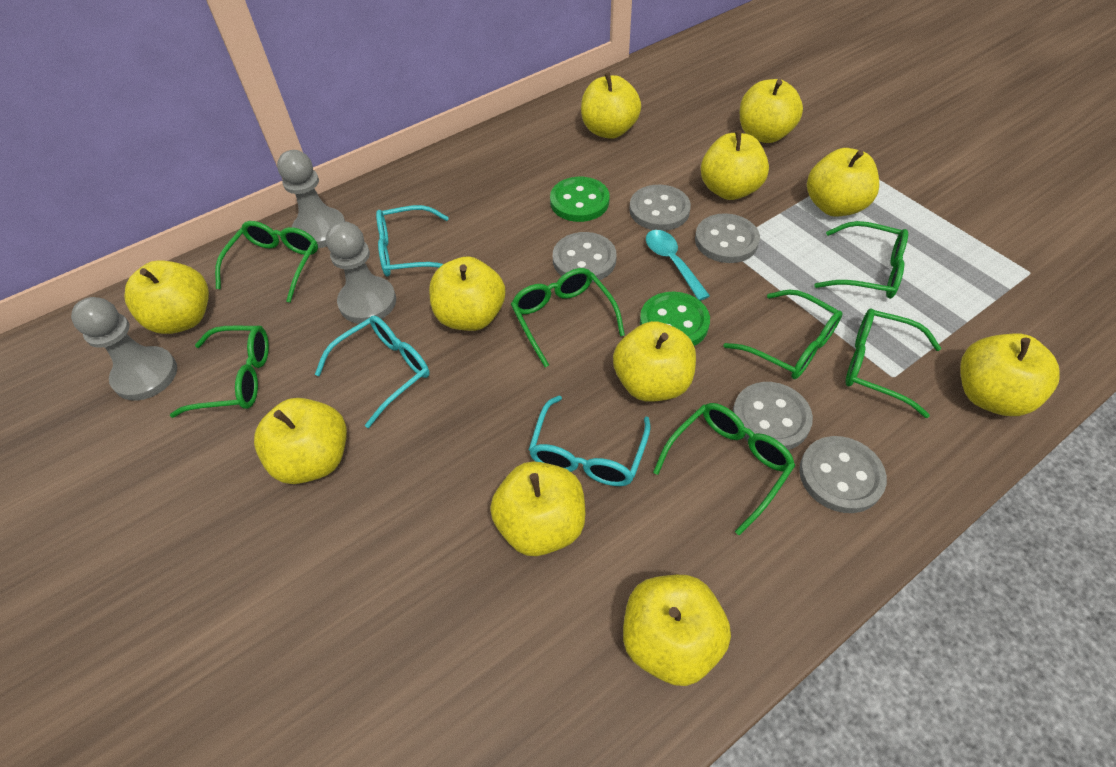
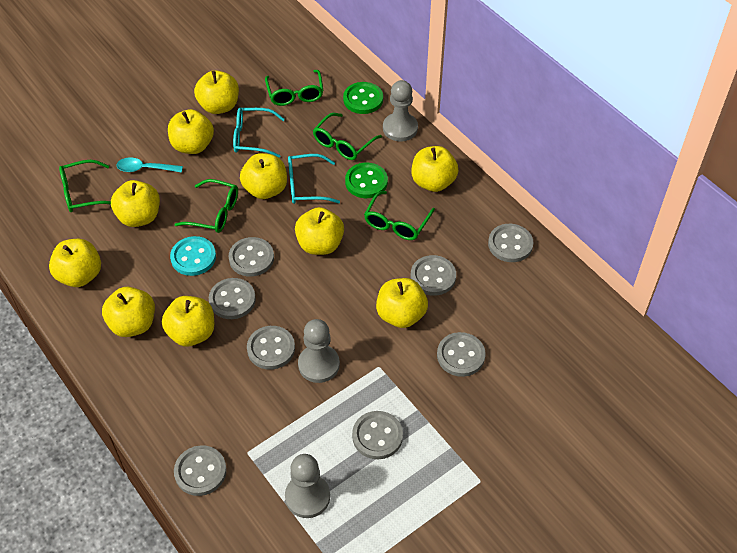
green glasses: 7 -> 5
grey button: 5 -> 8
turquoise button: 0 -> 1
turquoise glasses: 3 -> 2
yellow apple: 11 -> 10

